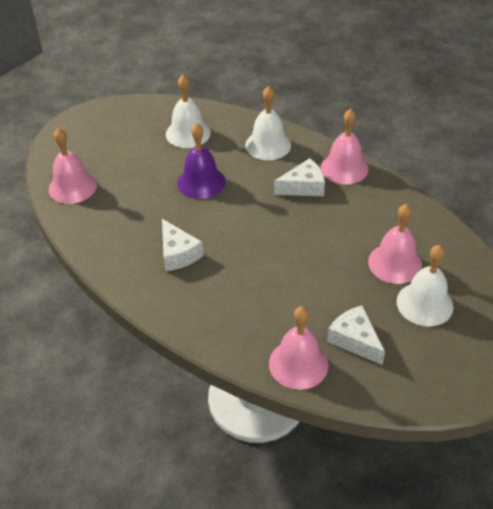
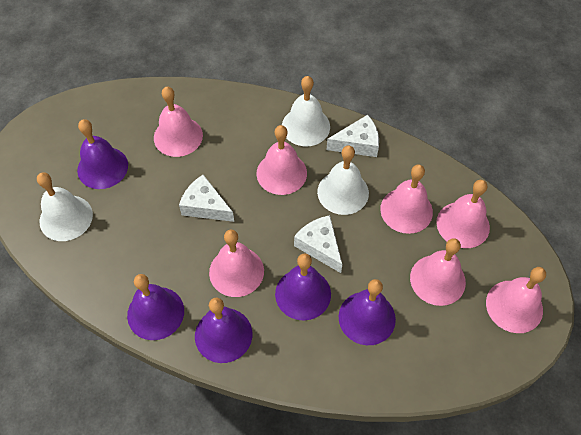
pink bell: 4 -> 7
purple bell: 1 -> 5

